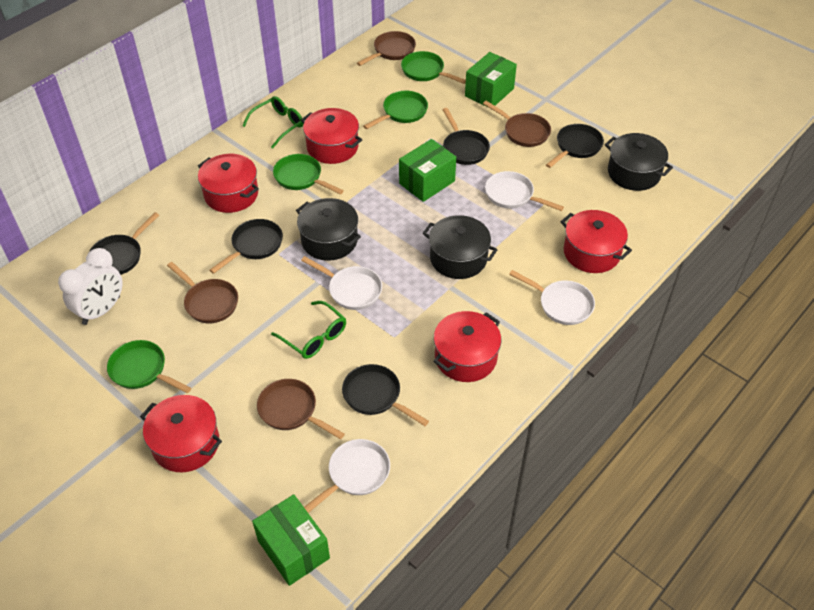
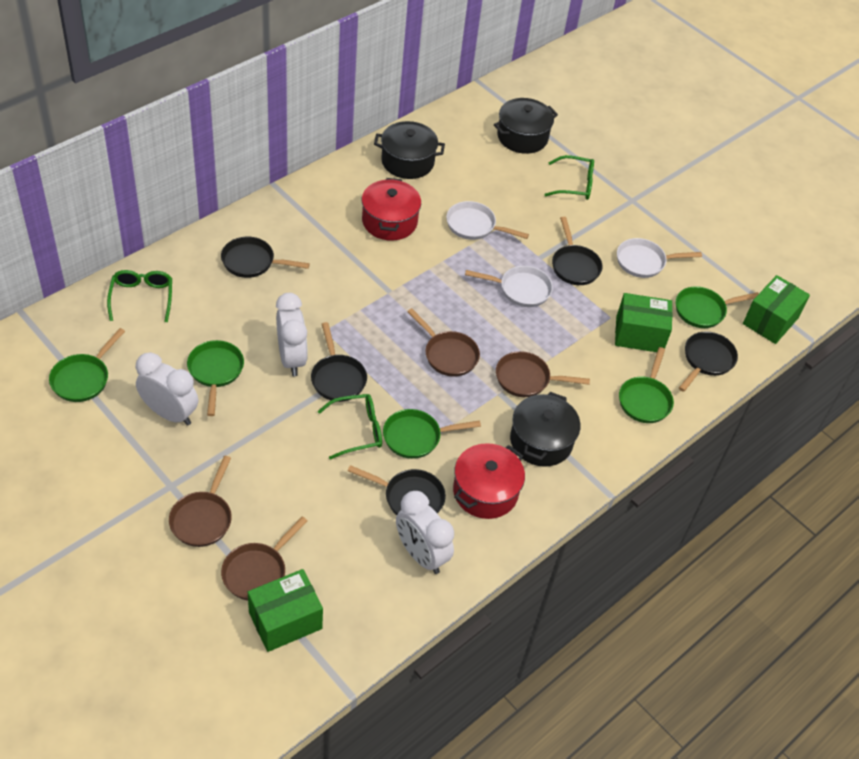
green glasses: 2 -> 3
green pan: 4 -> 5
red pot: 5 -> 2
white clock: 1 -> 3
white pan: 4 -> 3

